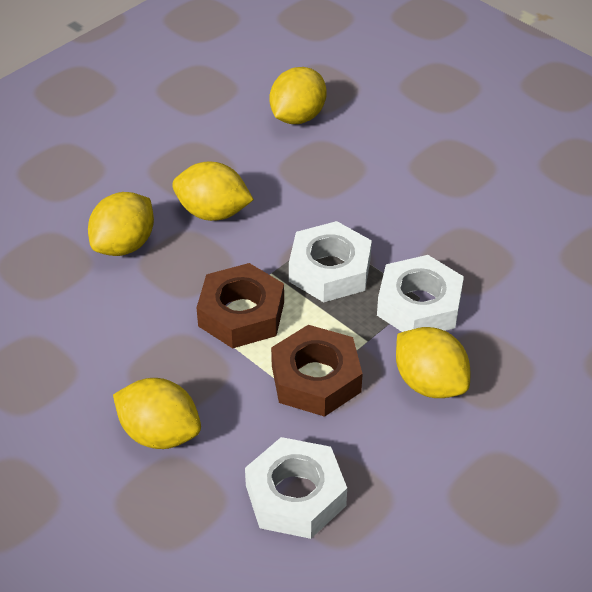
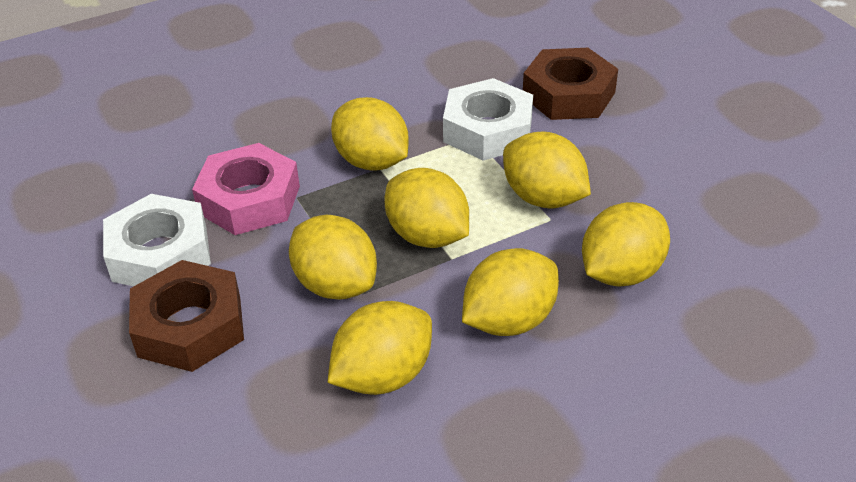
pink nut: 0 -> 1
white nut: 3 -> 2
yellow lemon: 5 -> 7

